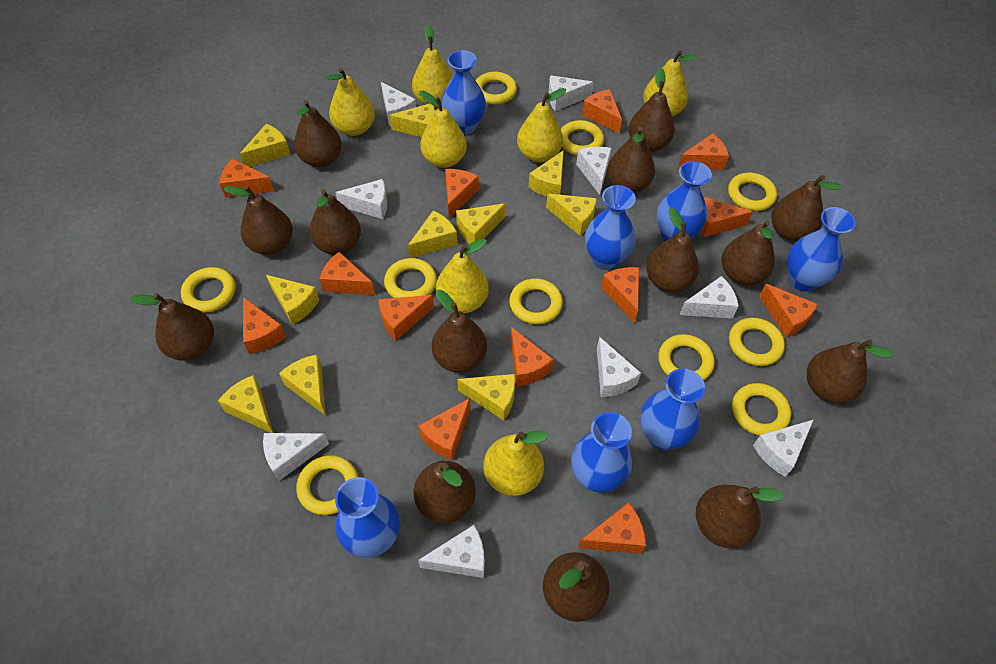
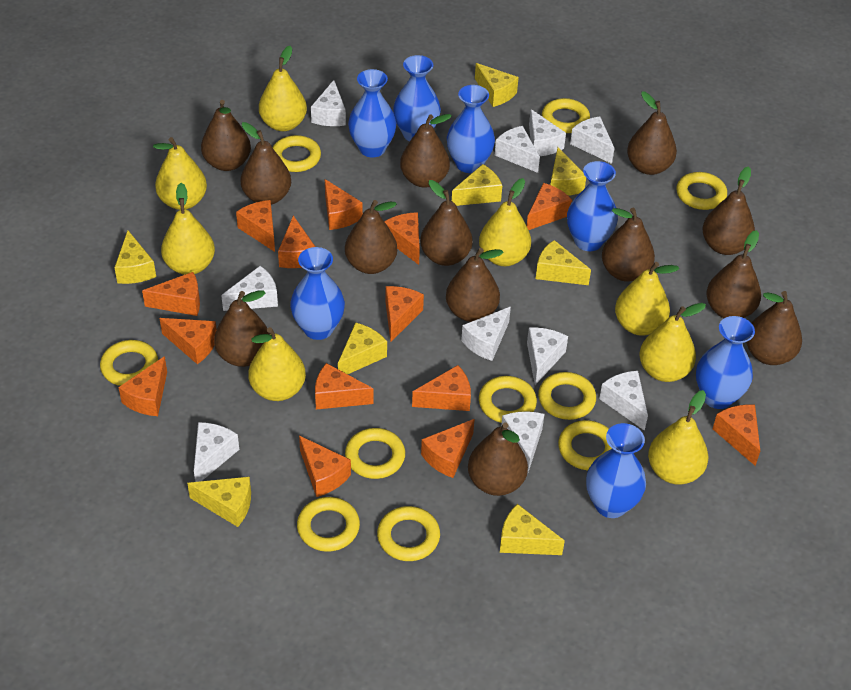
brown pear: 14 -> 13
orange cheese: 13 -> 14
white cheese: 9 -> 10
yellow cheese: 10 -> 8
yellow pear: 7 -> 8

